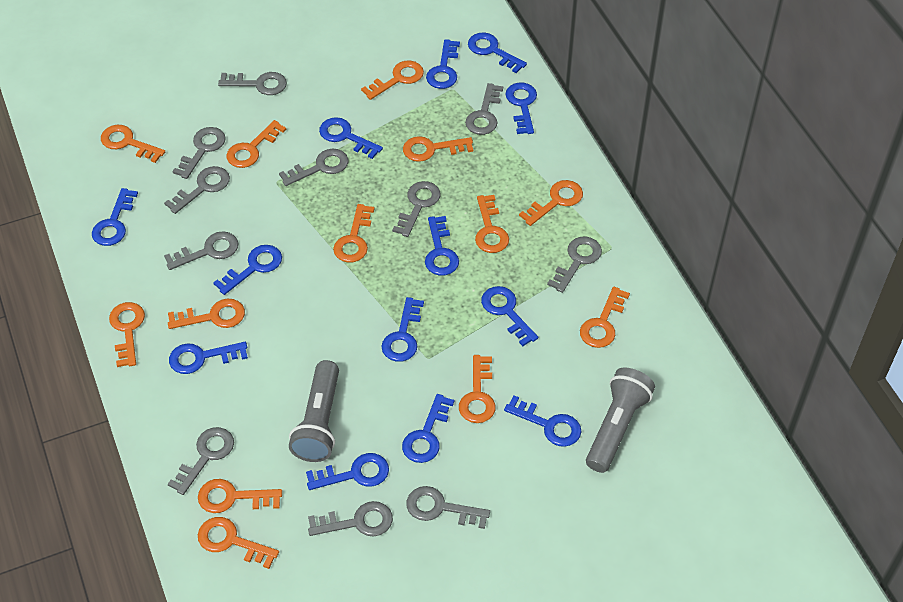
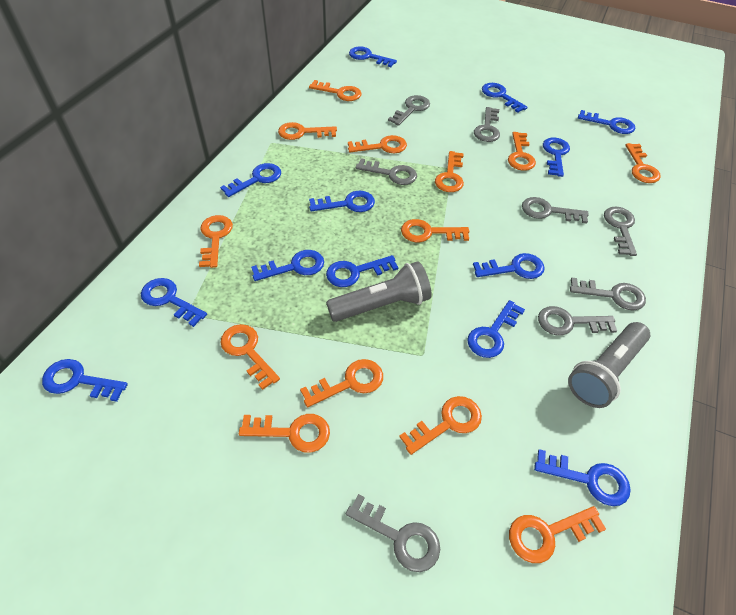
grey key: 11 -> 8

